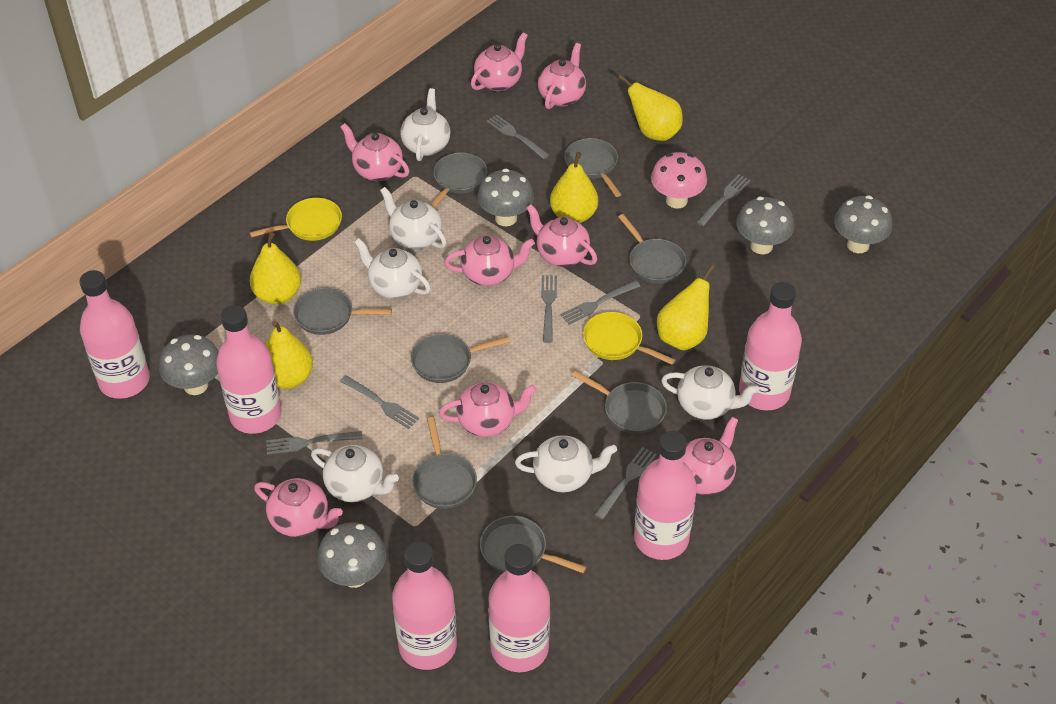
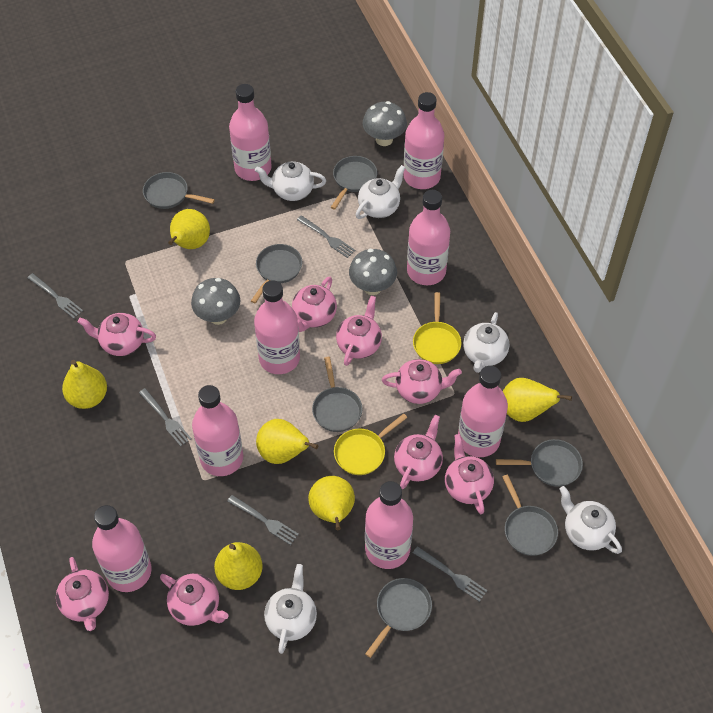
grey fork: 7 -> 5
grey mushroom: 5 -> 3
grey pan: 8 -> 7
pink bottle: 6 -> 8
pink mushroom: 1 -> 0
white teapot: 6 -> 5
yellow pear: 5 -> 6

